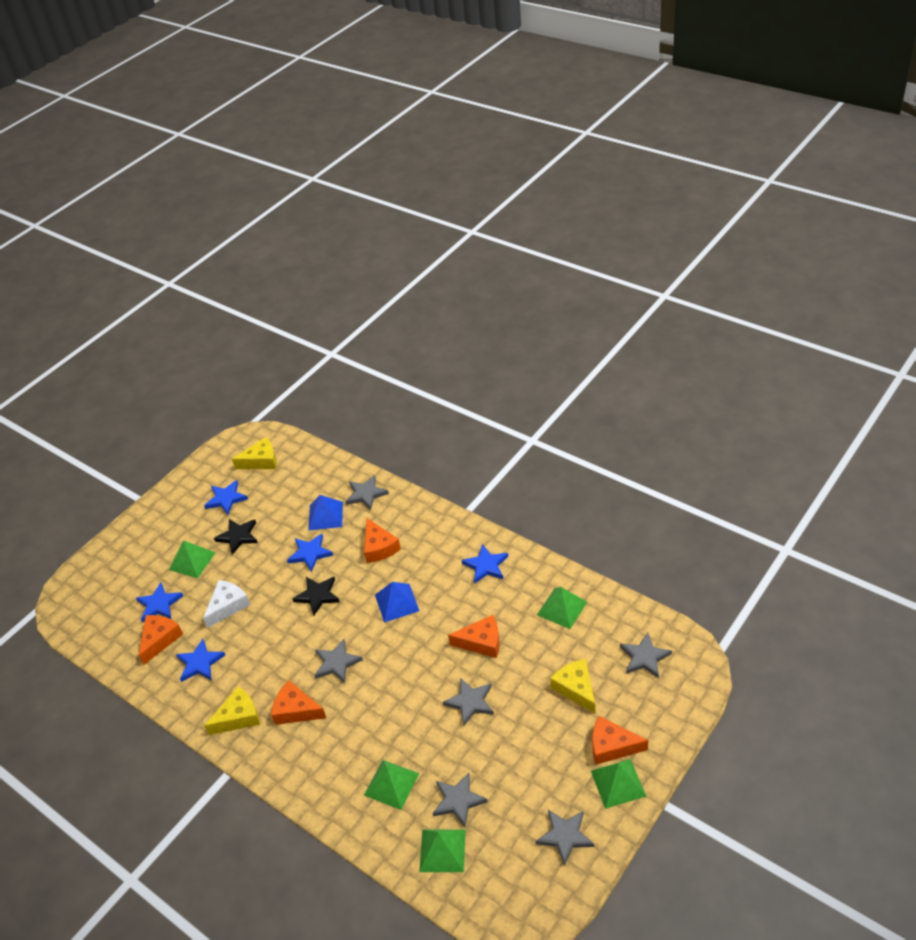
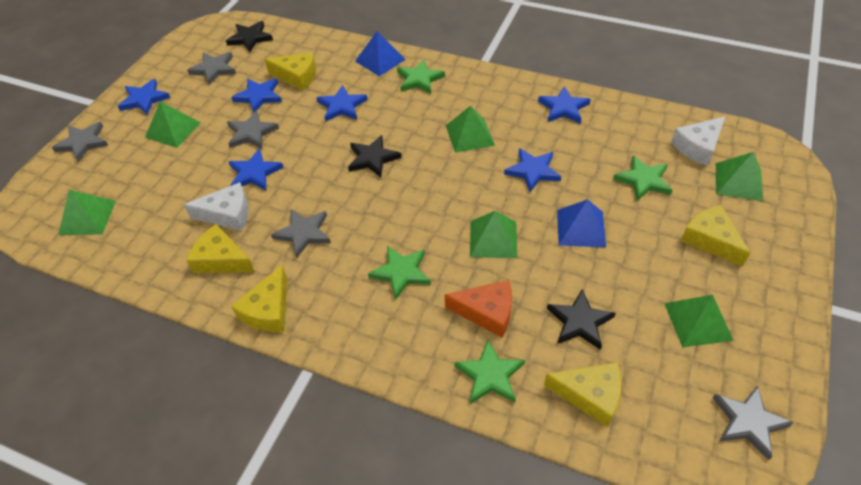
black star: 2 -> 3
blue star: 5 -> 6
green pyramid: 5 -> 6
green star: 0 -> 4
grey star: 6 -> 5
orange cheese: 5 -> 1
white cheese: 1 -> 2
yellow cheese: 3 -> 5

